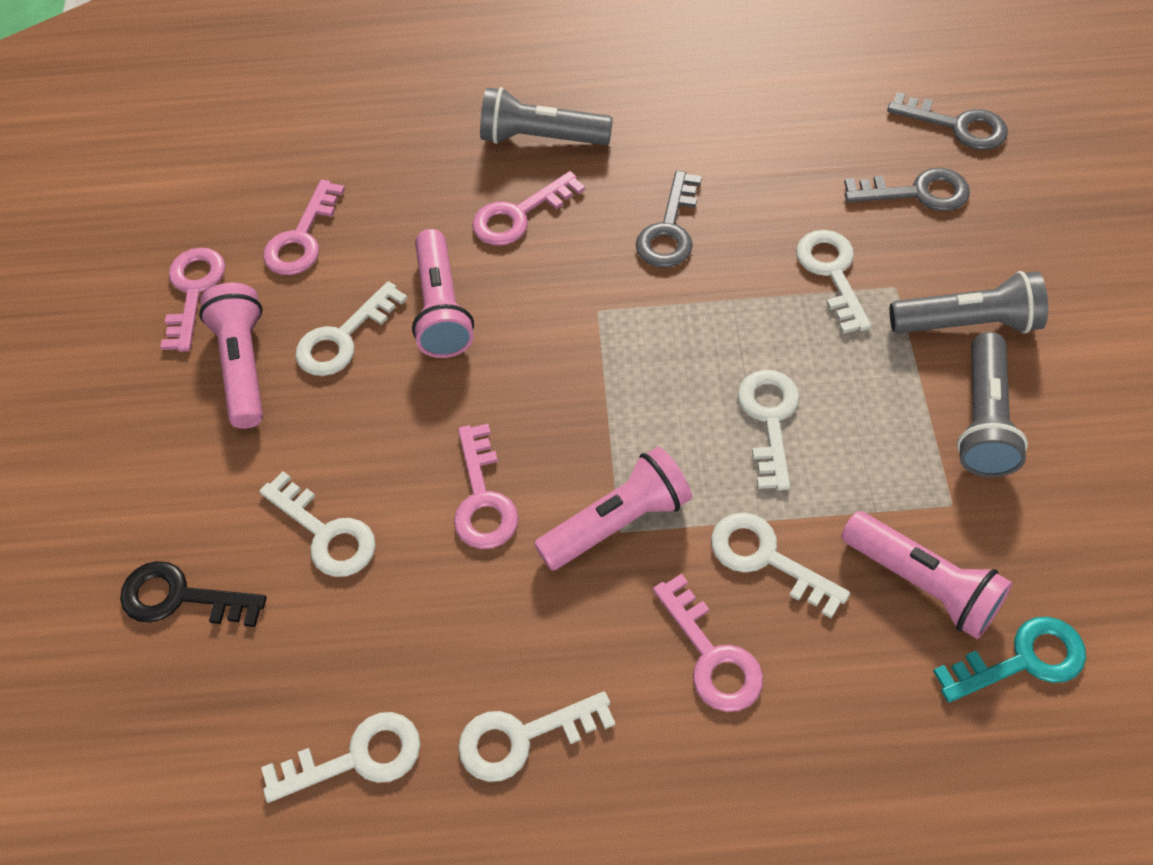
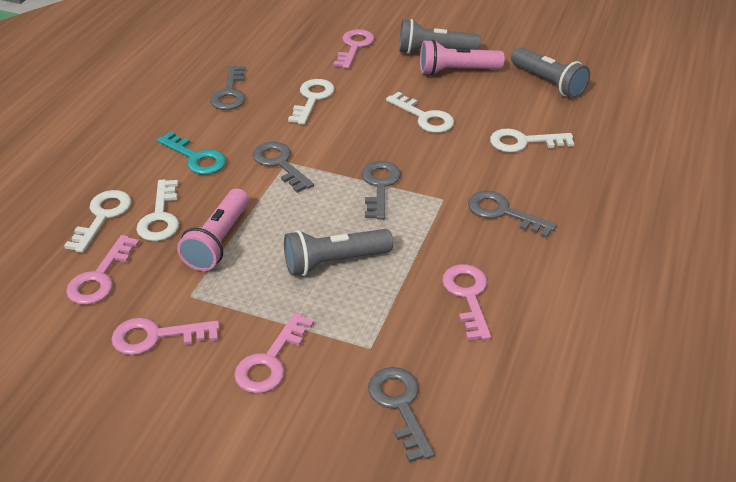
black key: 1 -> 0
grey key: 3 -> 5
pink flashlight: 4 -> 2
white key: 7 -> 5

